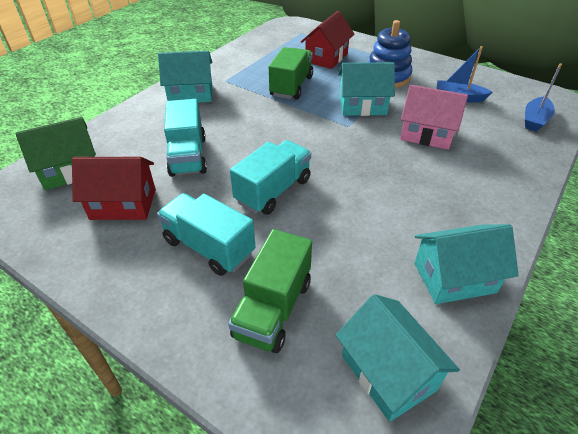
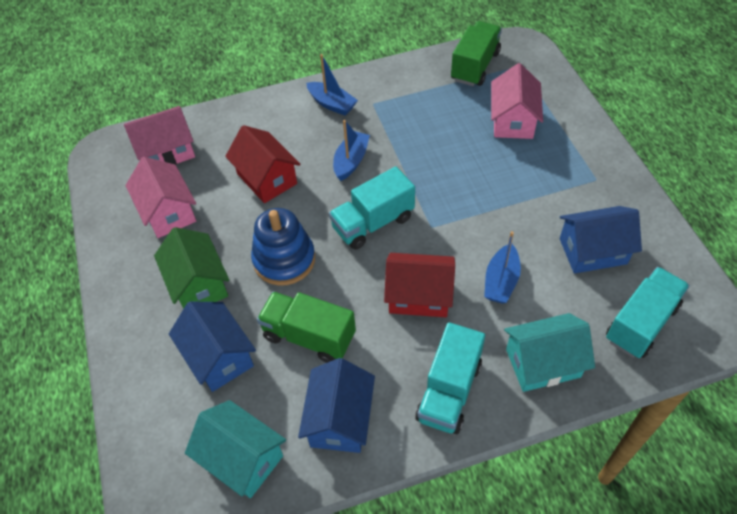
blue boat: 2 -> 3
blue house: 0 -> 3
pink house: 1 -> 3
turquoise house: 4 -> 2

